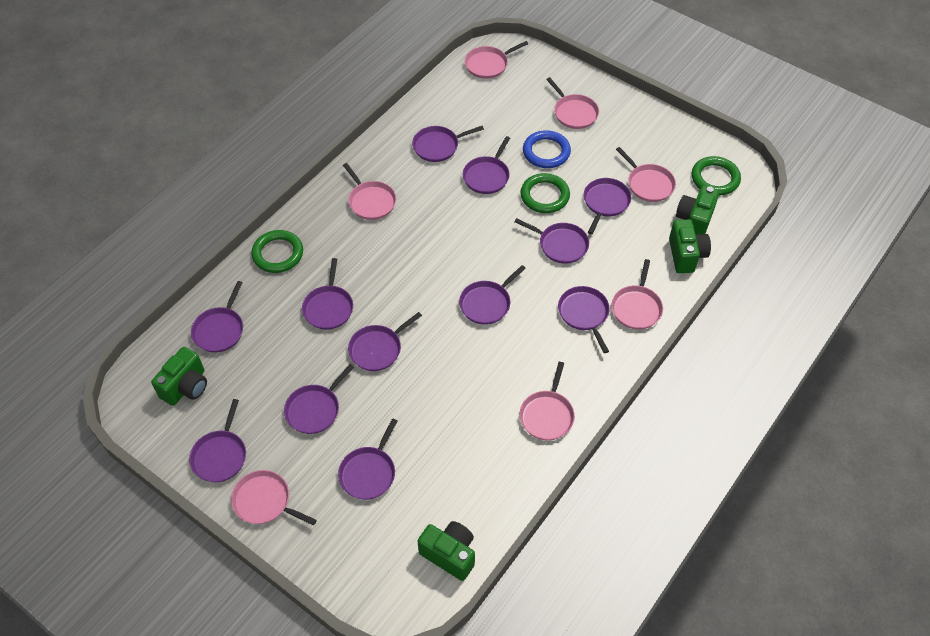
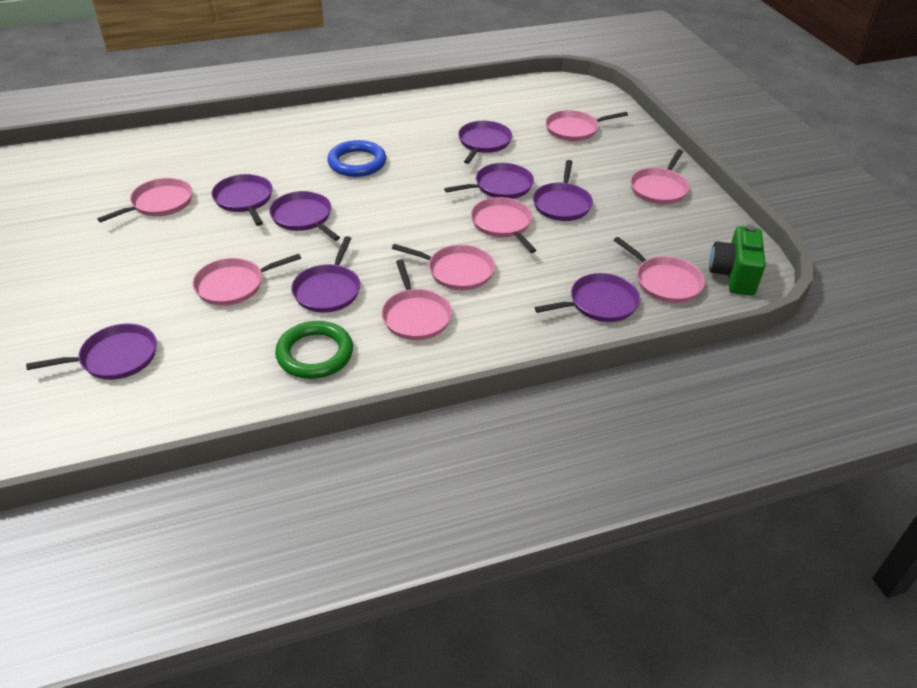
green camera: 4 -> 1
green ring: 3 -> 1
pink pan: 7 -> 8
purple pan: 12 -> 8

